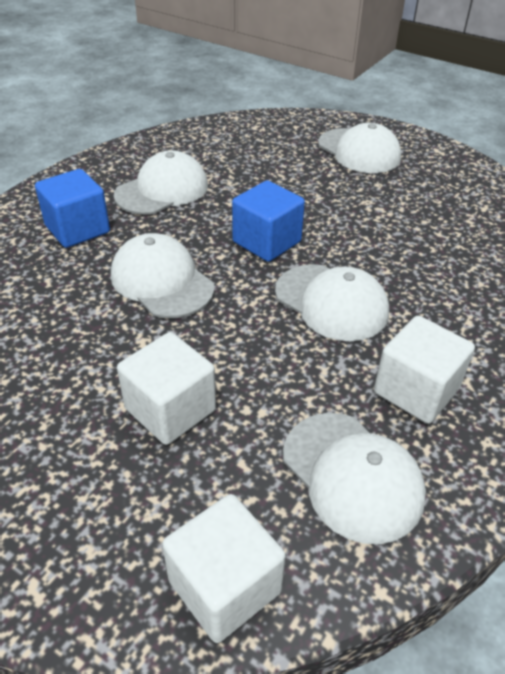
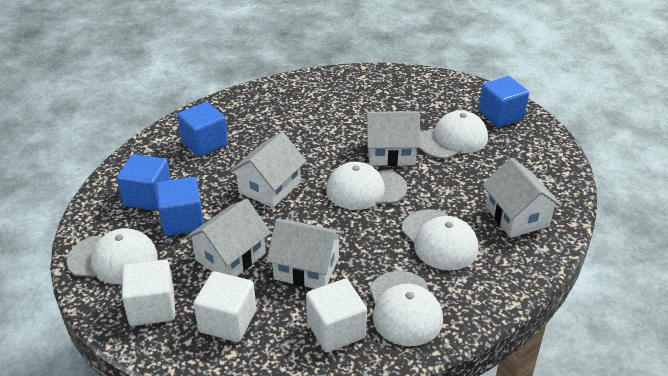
blue cube: 2 -> 4
white house: 0 -> 5

